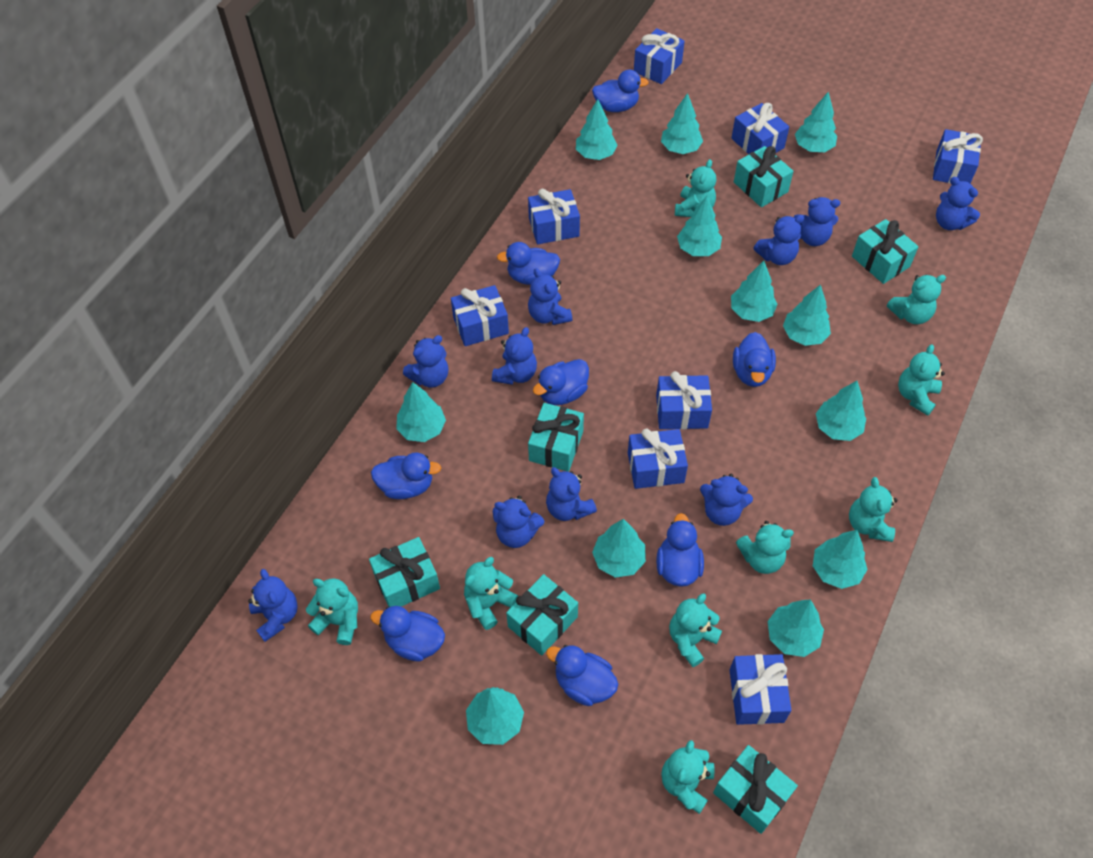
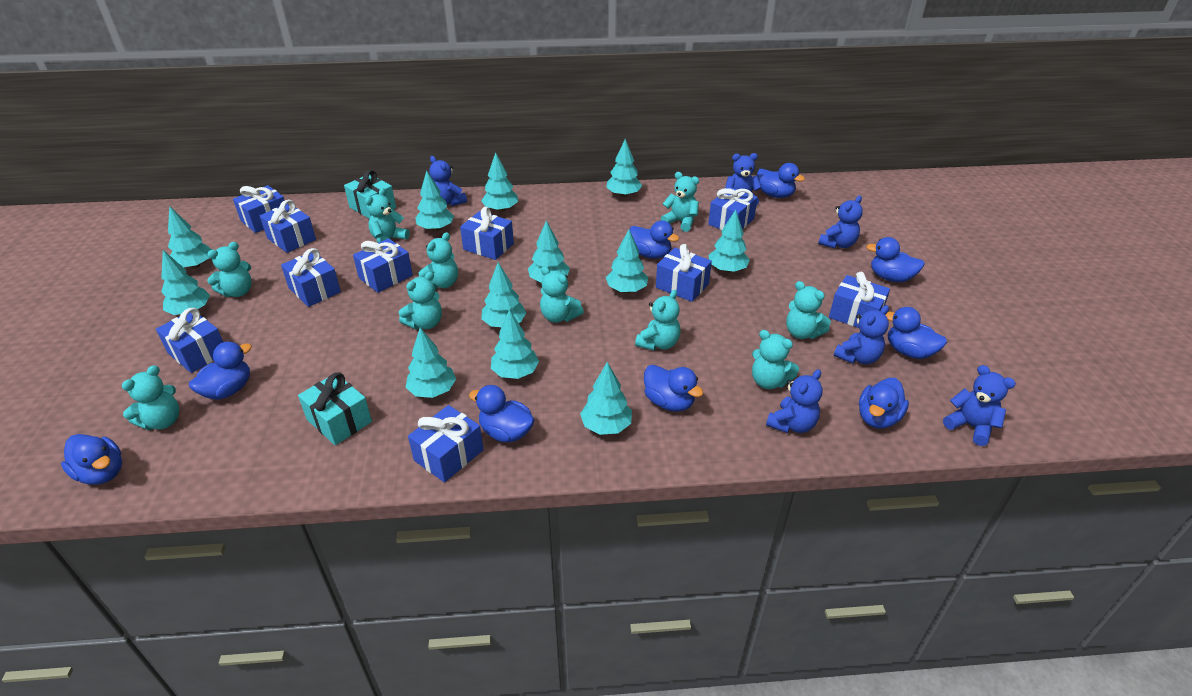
blue duck: 8 -> 9
blue gift: 8 -> 10
blue teddy bear: 10 -> 6
turquoise gift: 6 -> 2
turquoise teddy bear: 9 -> 10

